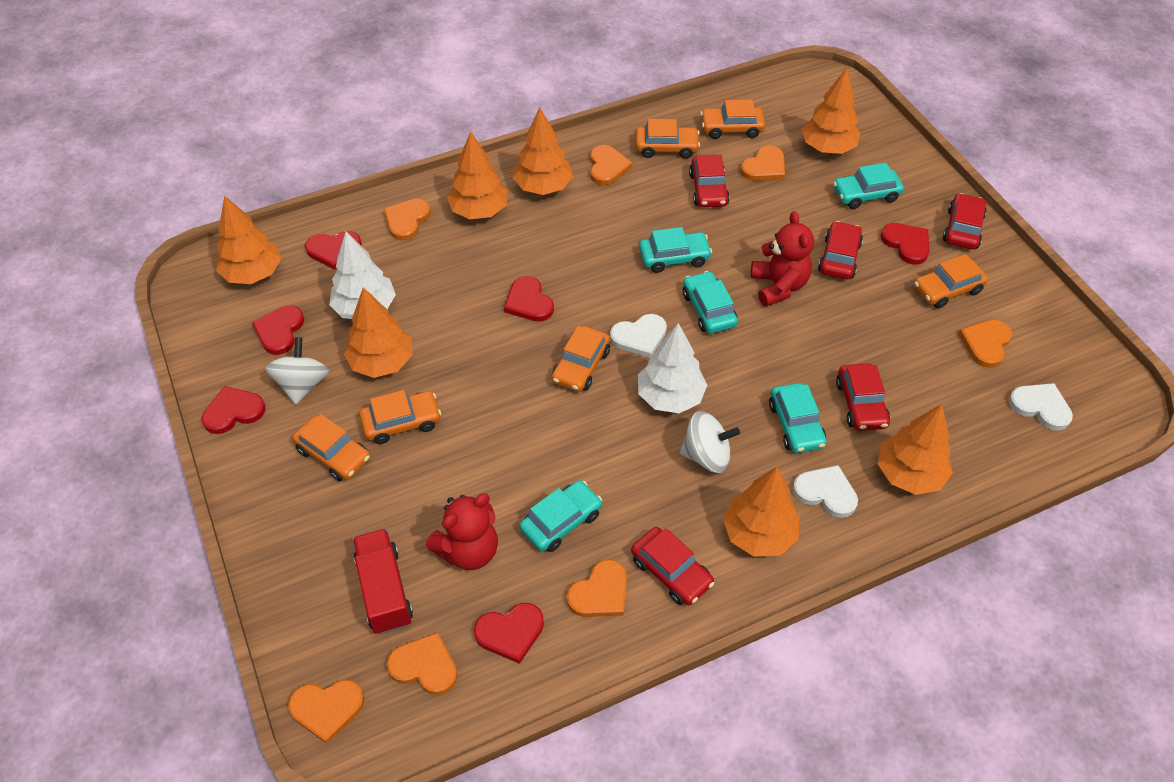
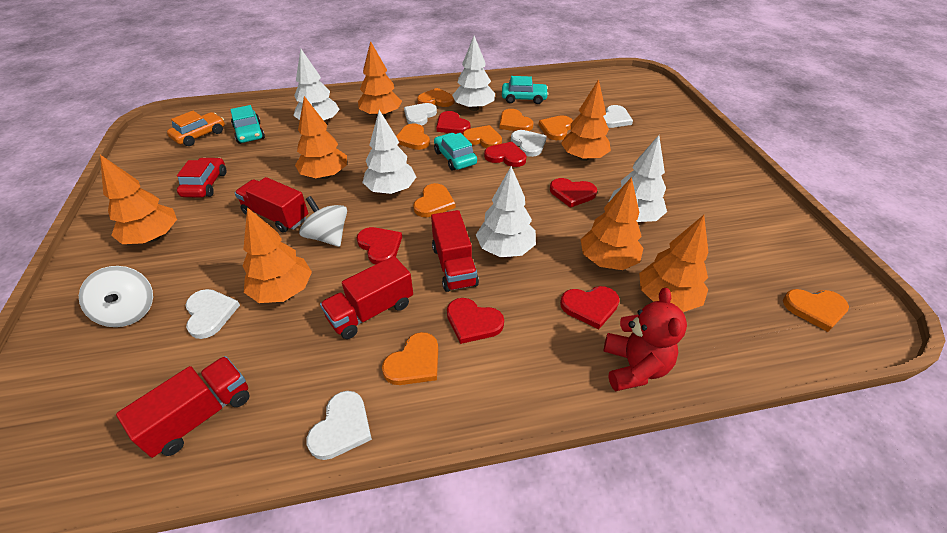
orange car: 6 -> 1
orange heart: 7 -> 8
red car: 5 -> 1
red teddy bear: 2 -> 1
red truck: 1 -> 4
turquoise car: 5 -> 3
white heart: 3 -> 5
white tree: 2 -> 5

